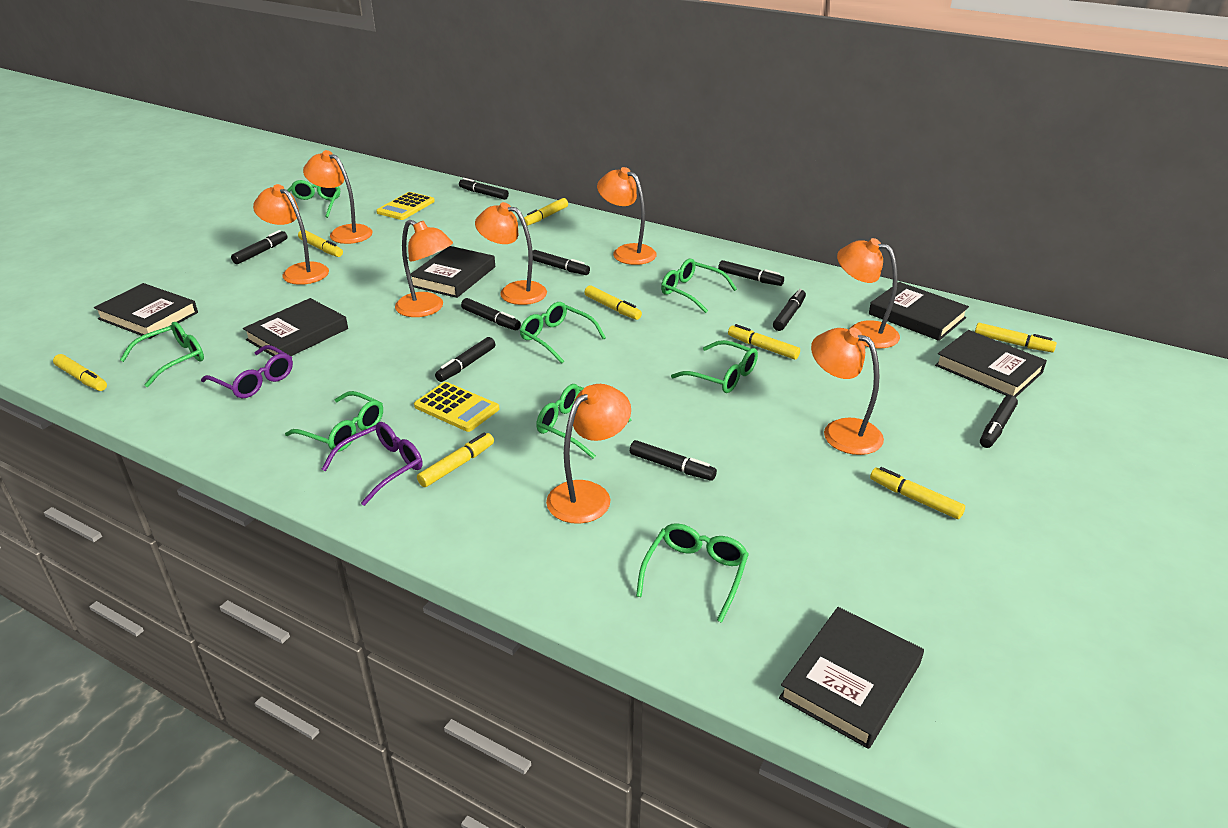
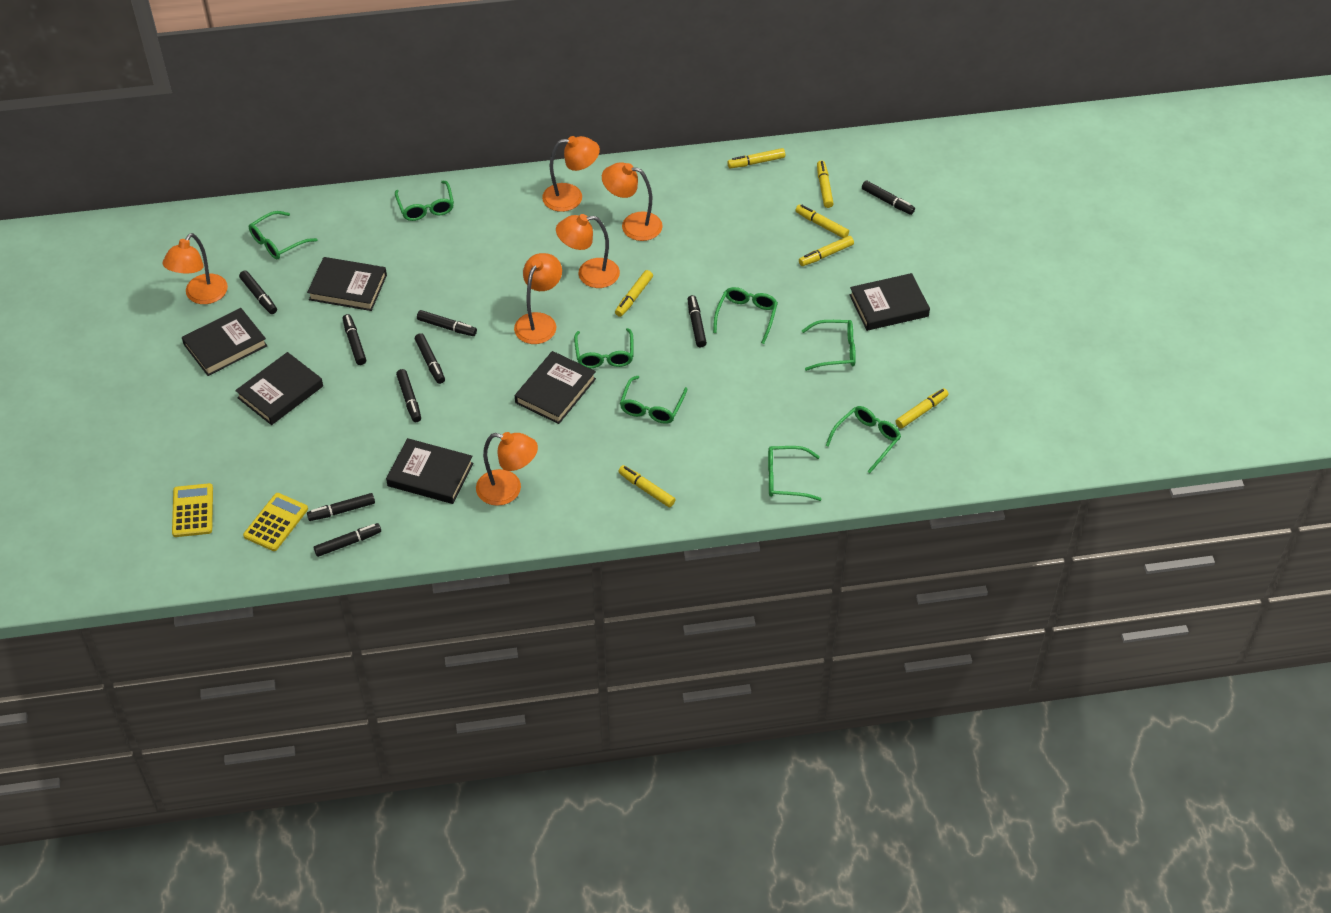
orange lamp: 8 -> 6
purple glasses: 2 -> 0
yellow marker: 8 -> 7

